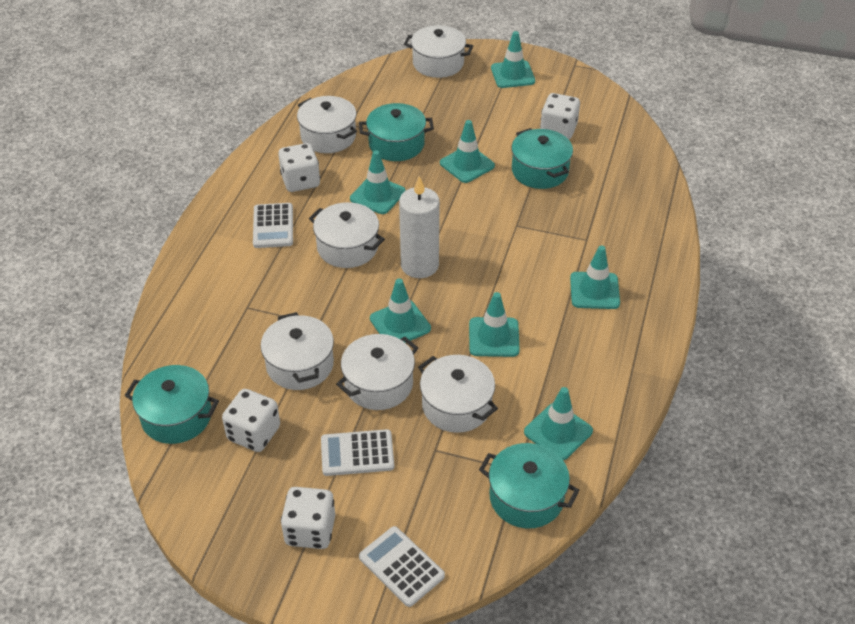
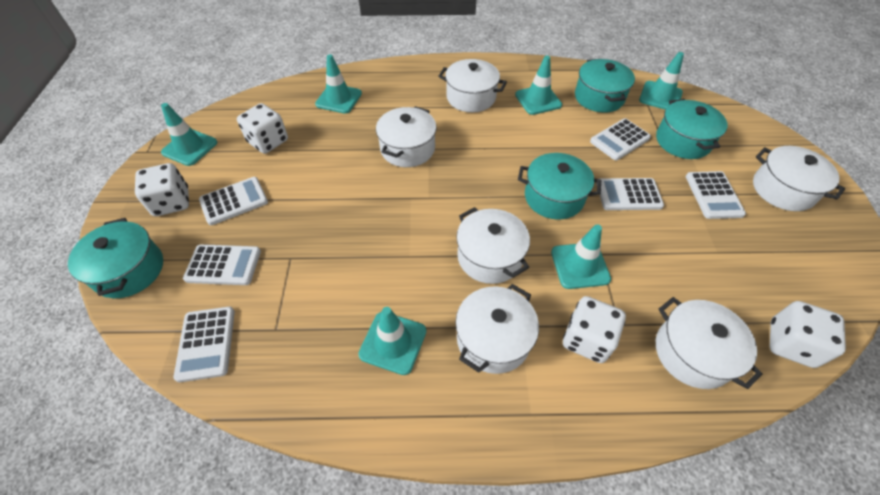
turquoise traffic cone: 7 -> 6
white calculator: 3 -> 6
white candle: 1 -> 0

